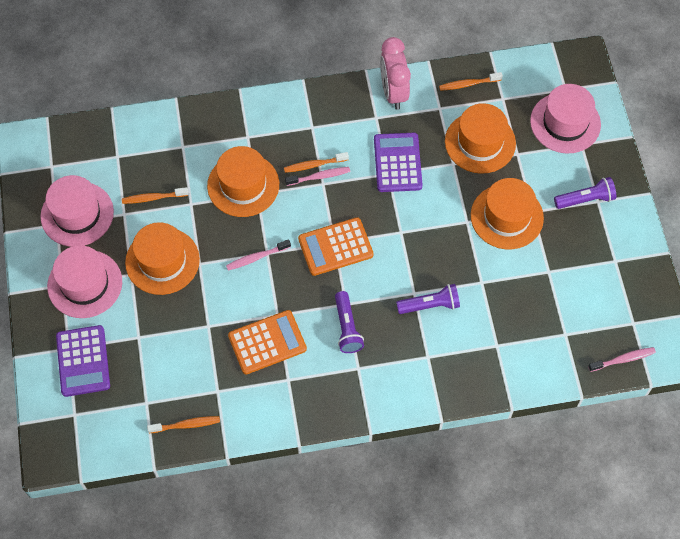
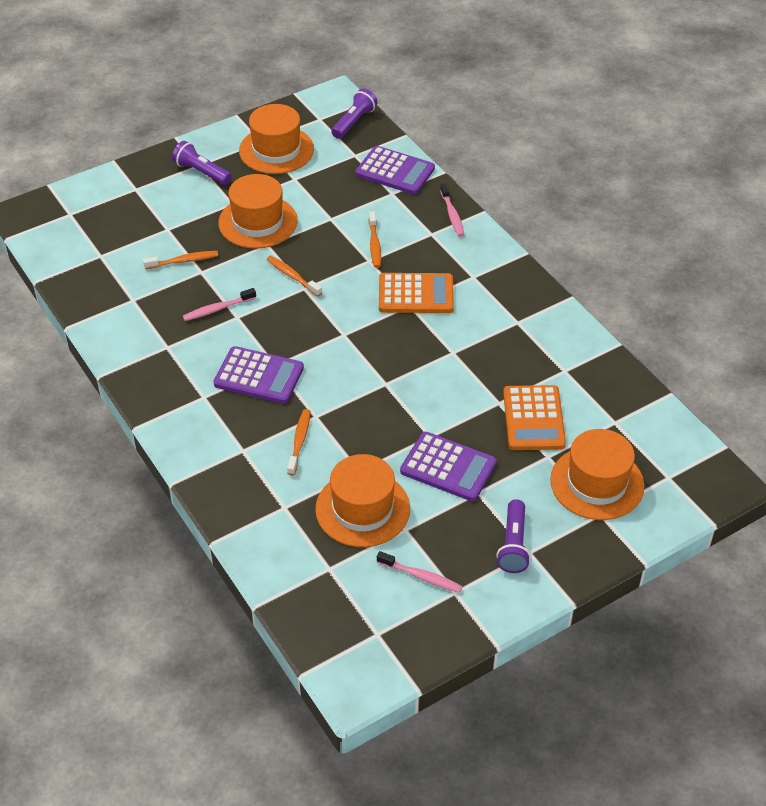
pink clock: 1 -> 0
pink hat: 3 -> 0
purple calculator: 2 -> 3

